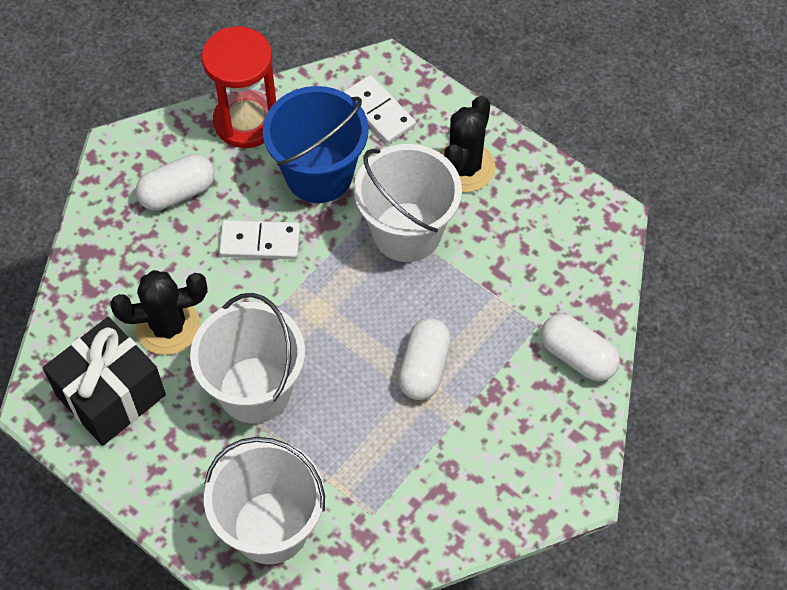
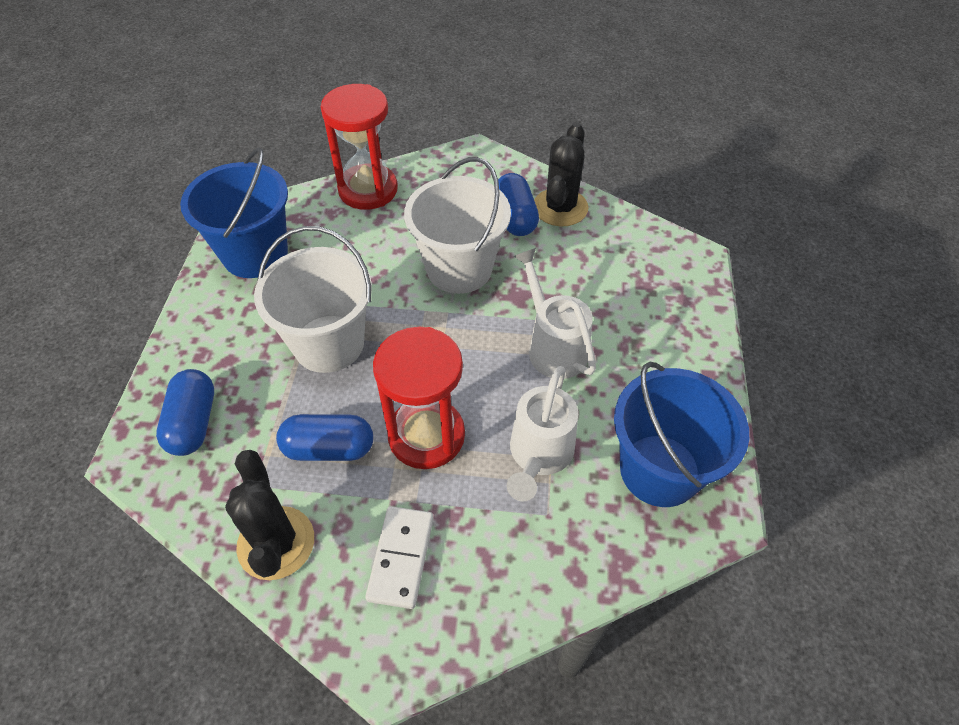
black gift: 1 -> 0
blue bucket: 1 -> 2
blue capsule: 0 -> 3
red hourglass: 1 -> 2
white bucket: 3 -> 2
white capsule: 3 -> 0
white domino: 2 -> 1
white watering can: 0 -> 2

